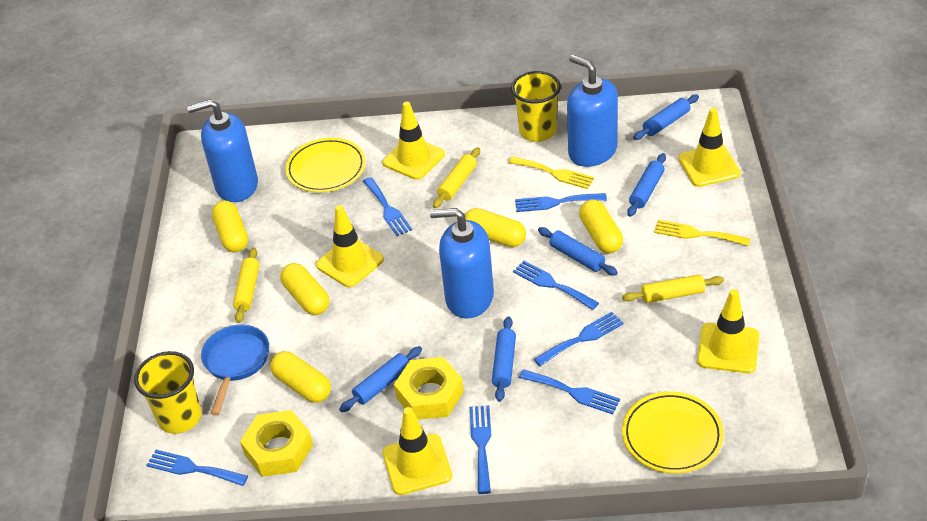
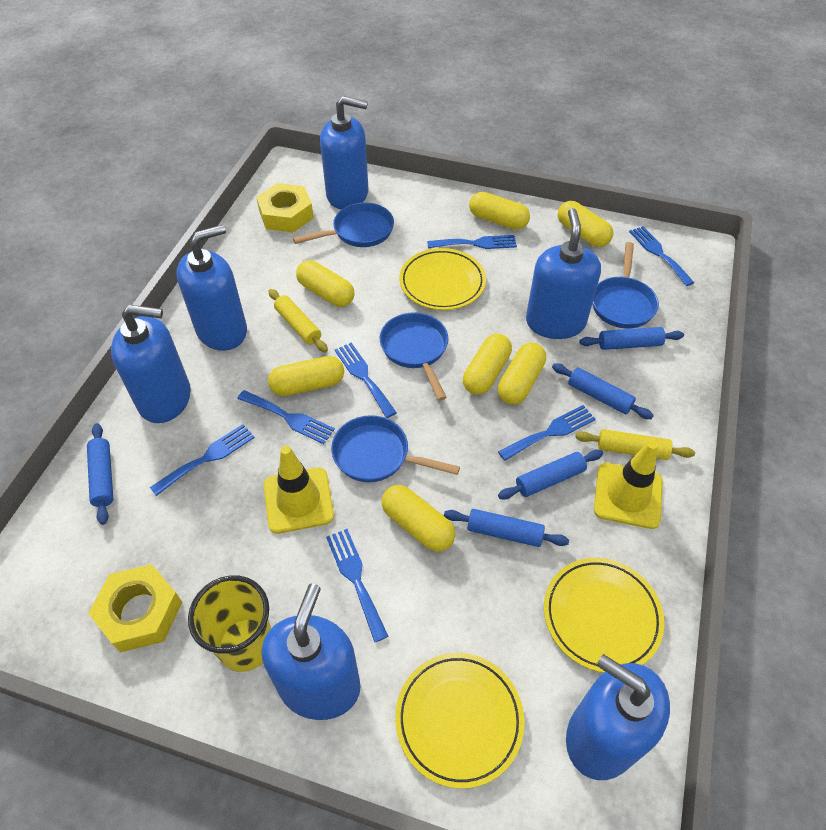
blue pan: 1 -> 4
blue soap dispenser: 3 -> 6
yellow capsule: 5 -> 7
yellow cup: 2 -> 1
yellow fork: 2 -> 0
yellow plate: 2 -> 3
yellow rolling pin: 3 -> 2
yellow traffic cone: 5 -> 2

